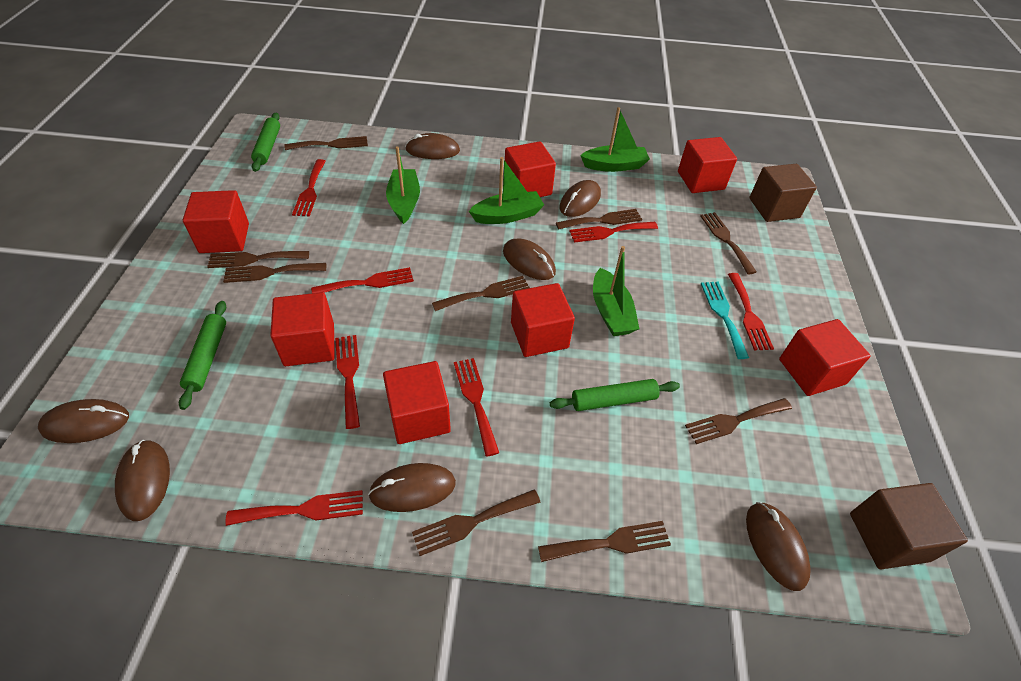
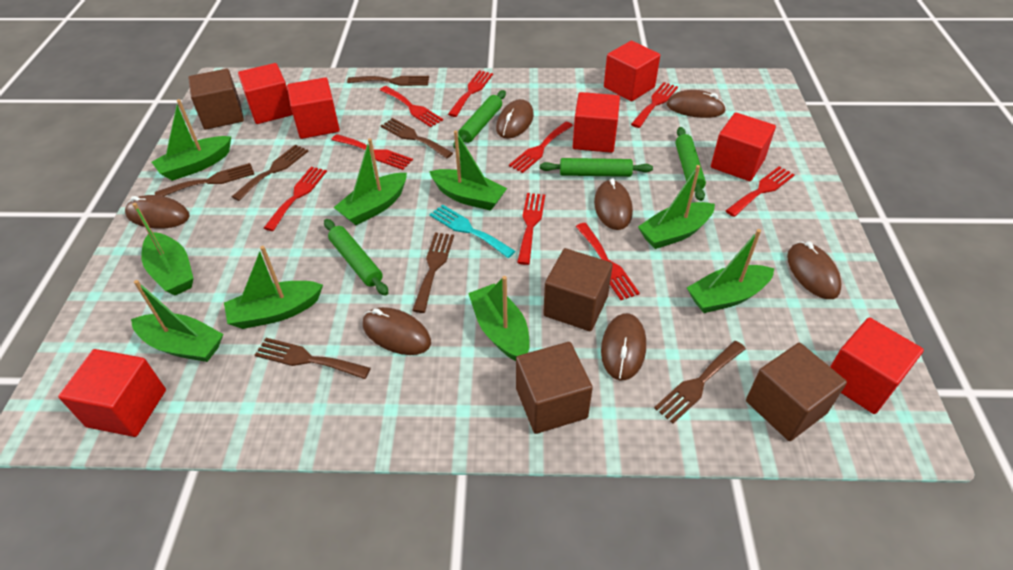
brown cube: 2 -> 4
brown fork: 9 -> 7
green boat: 4 -> 9
green rolling pin: 3 -> 4
red fork: 7 -> 9

